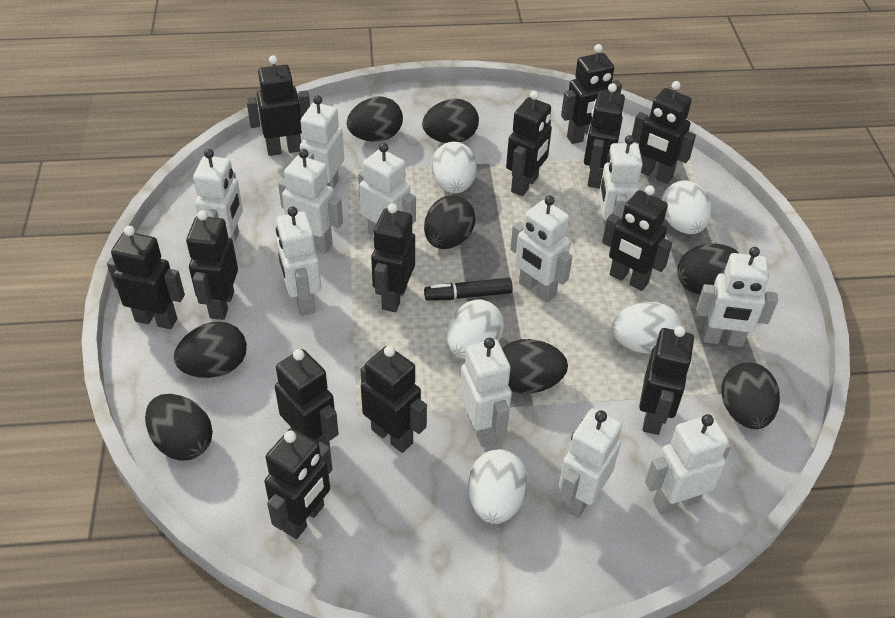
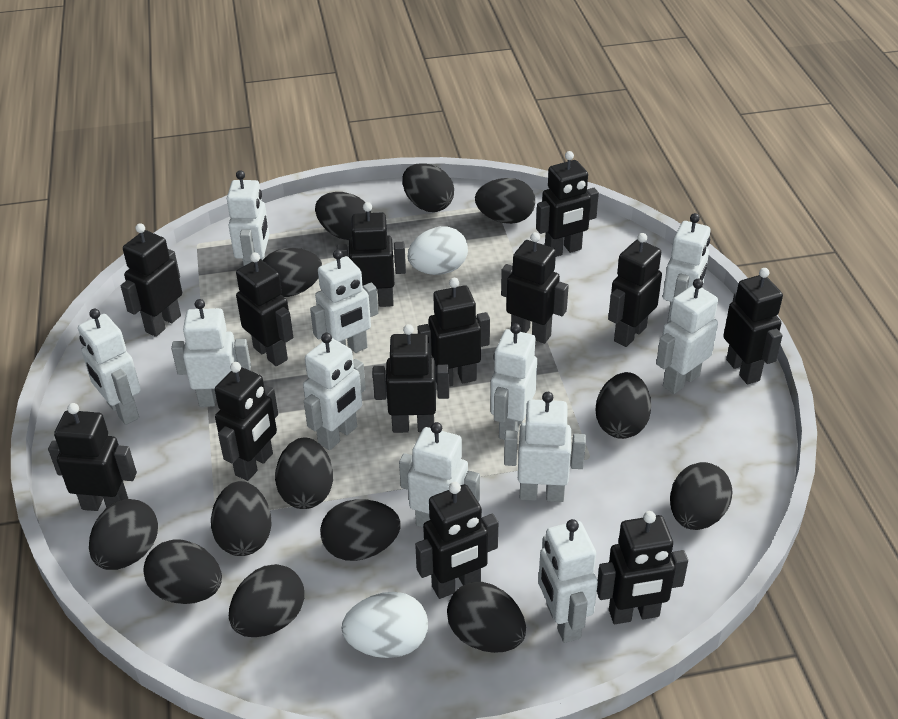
black egg: 8 -> 13
black marker: 1 -> 0
white egg: 5 -> 2

